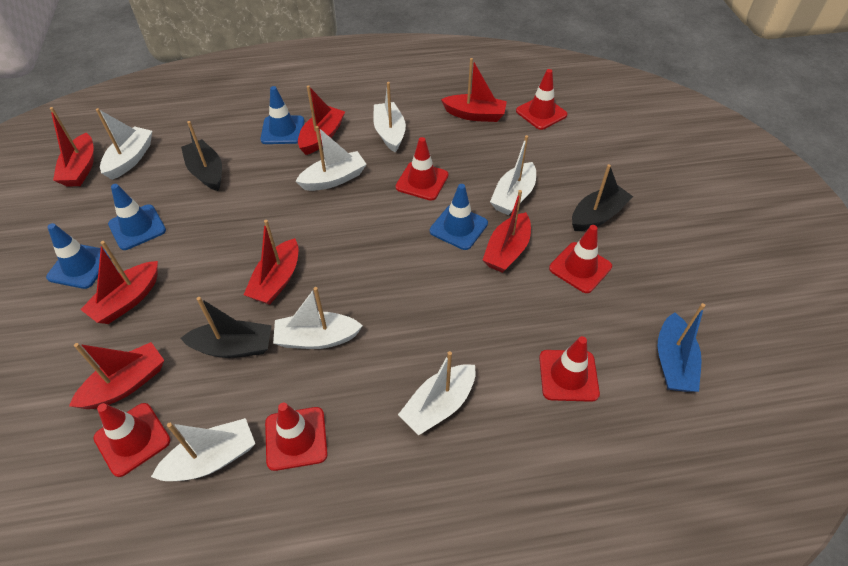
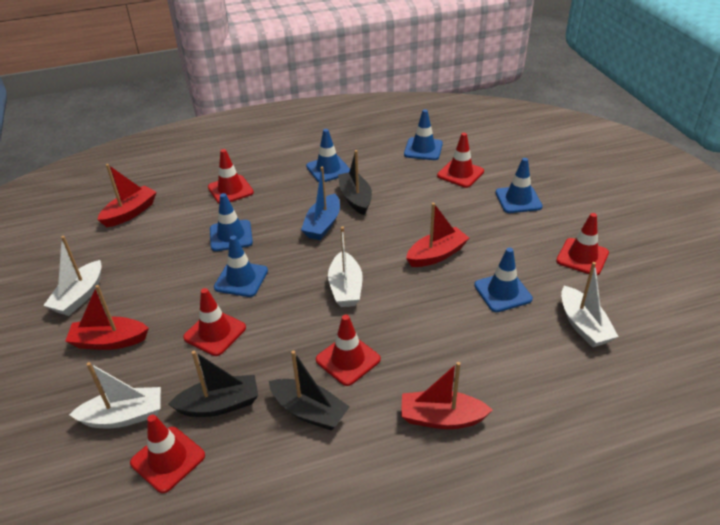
blue traffic cone: 4 -> 6
red boat: 7 -> 4
white boat: 7 -> 4

